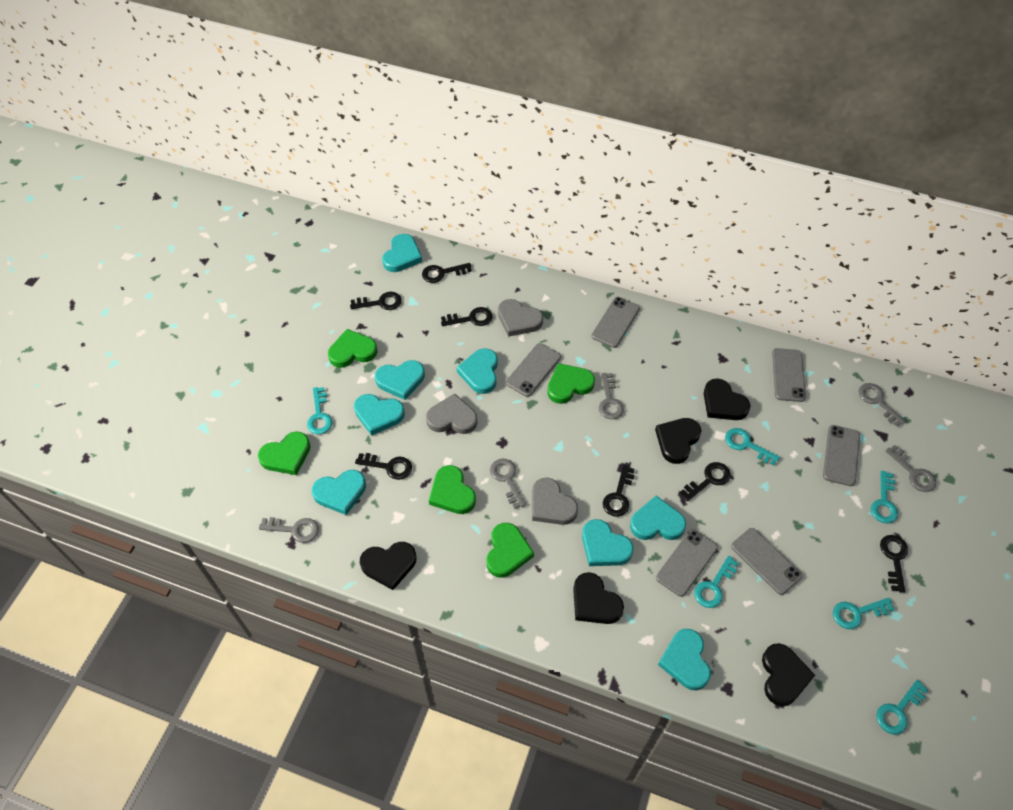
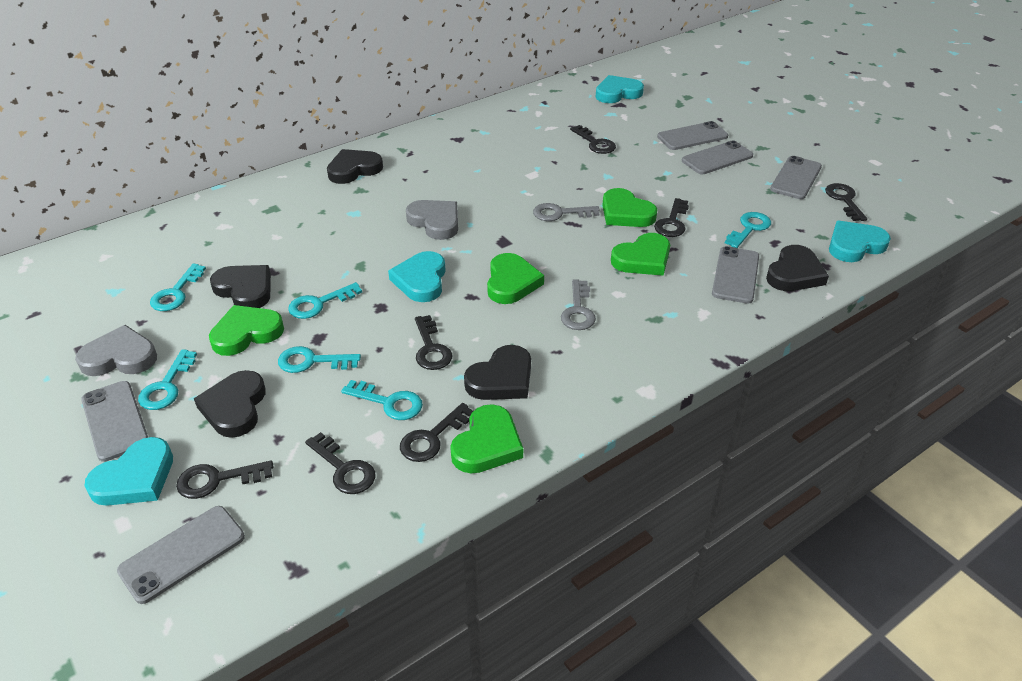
grey heart: 3 -> 2
grey key: 5 -> 2
turquoise heart: 8 -> 4

